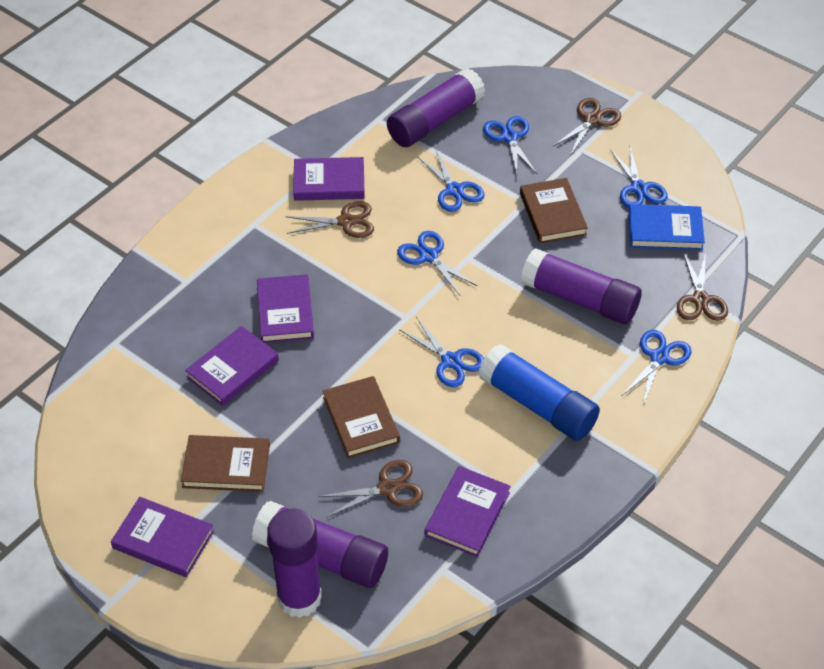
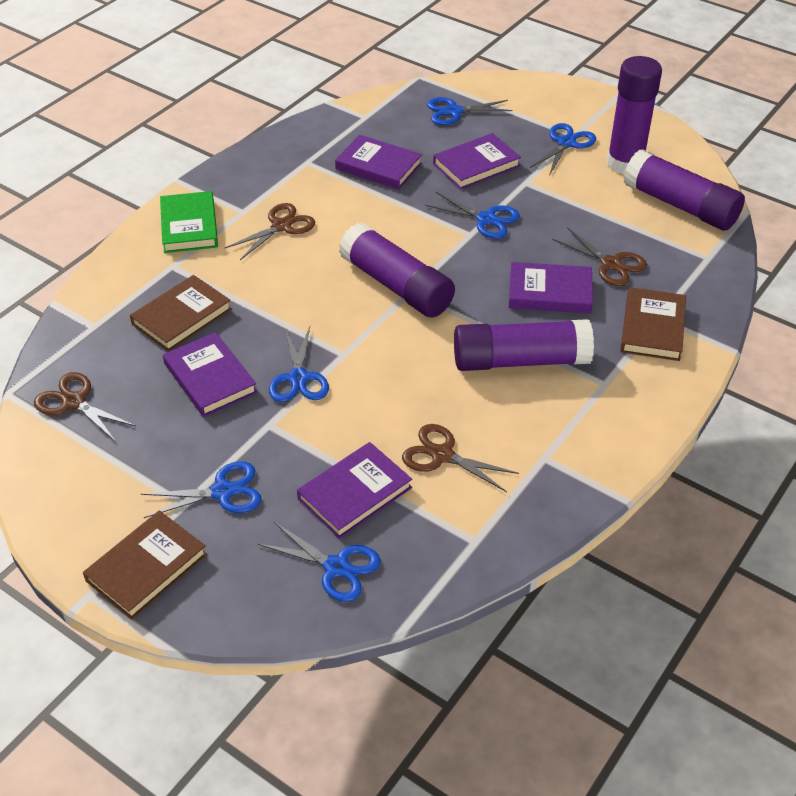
blue book: 1 -> 0
blue glue stick: 1 -> 0
green book: 0 -> 1

